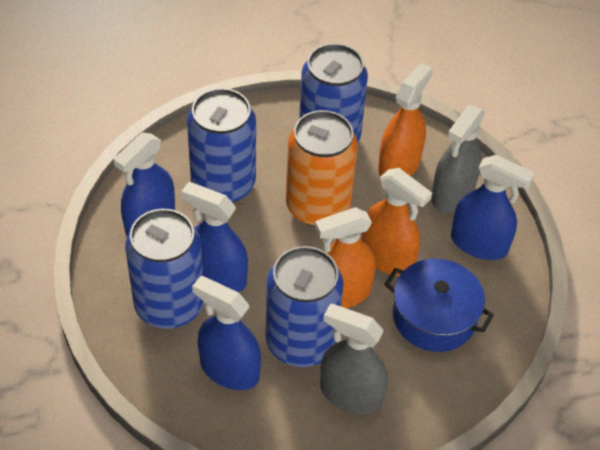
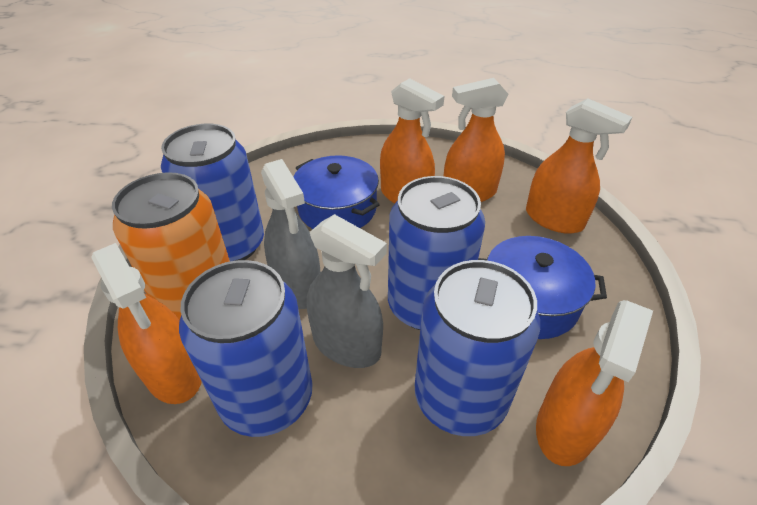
blue pot: 1 -> 2
blue spray bottle: 4 -> 0
orange spray bottle: 3 -> 5

